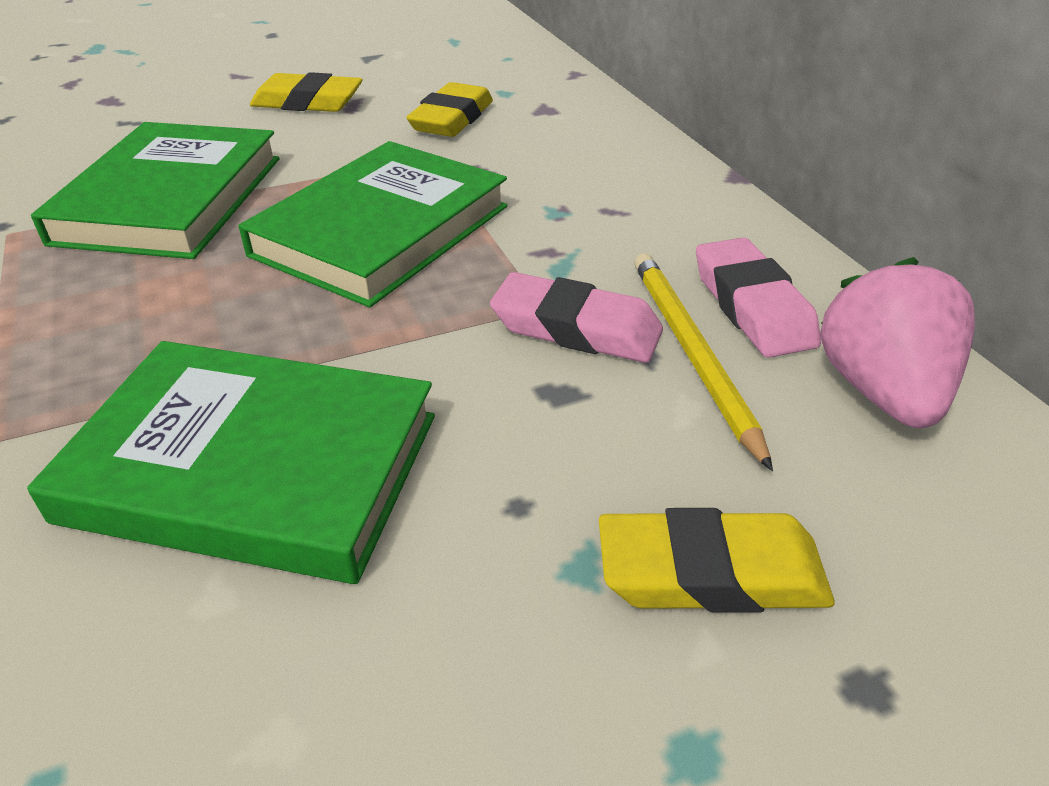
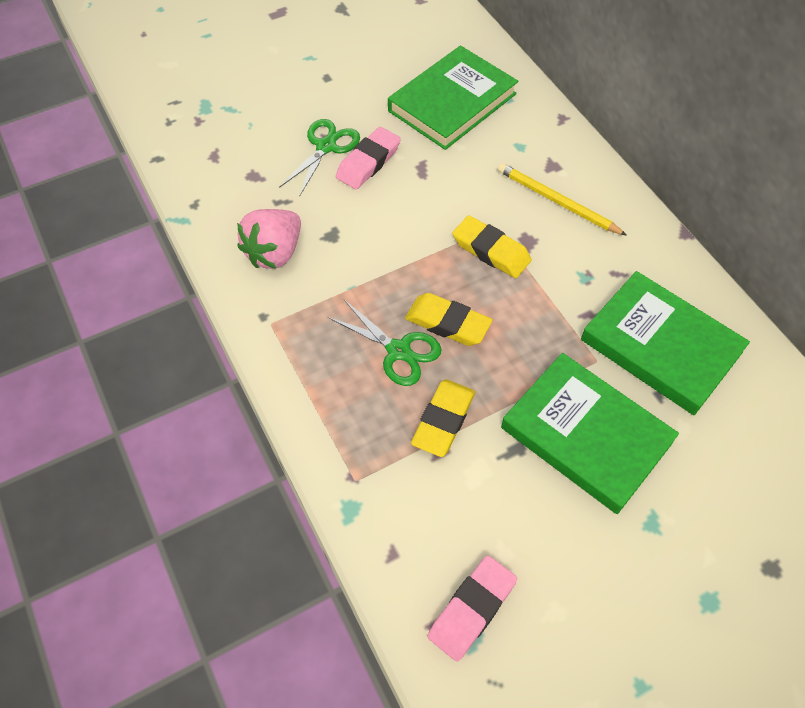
green scissors: 0 -> 2

